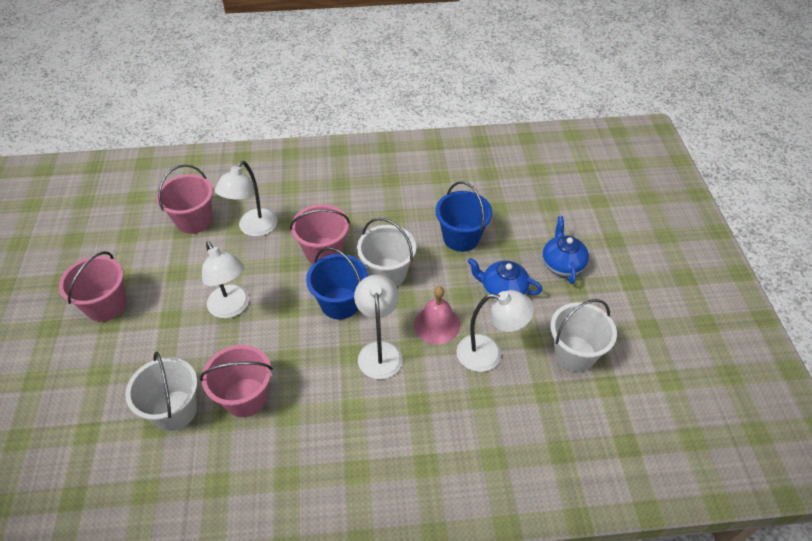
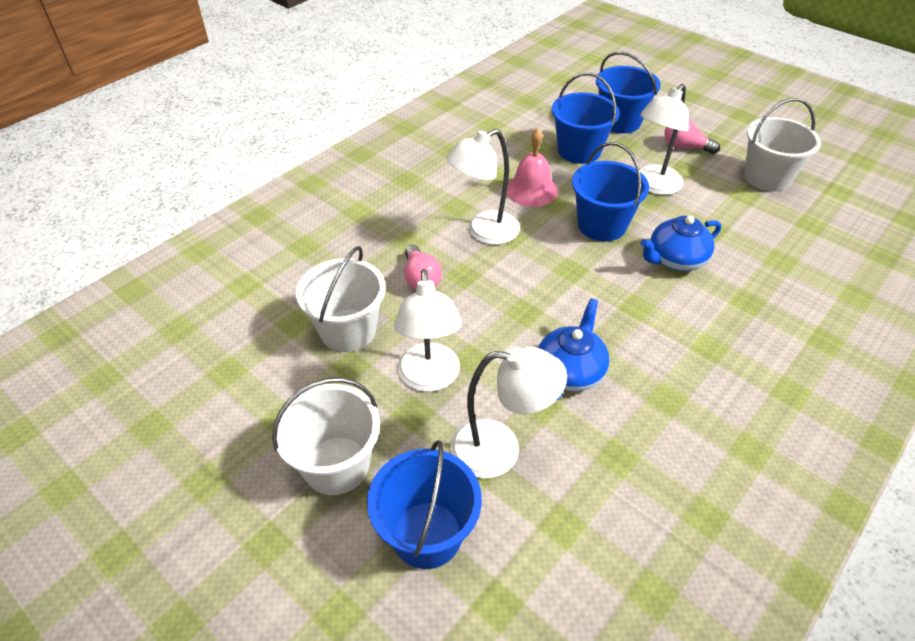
blue bucket: 2 -> 4
pink bucket: 4 -> 0
pink light bulb: 0 -> 2

